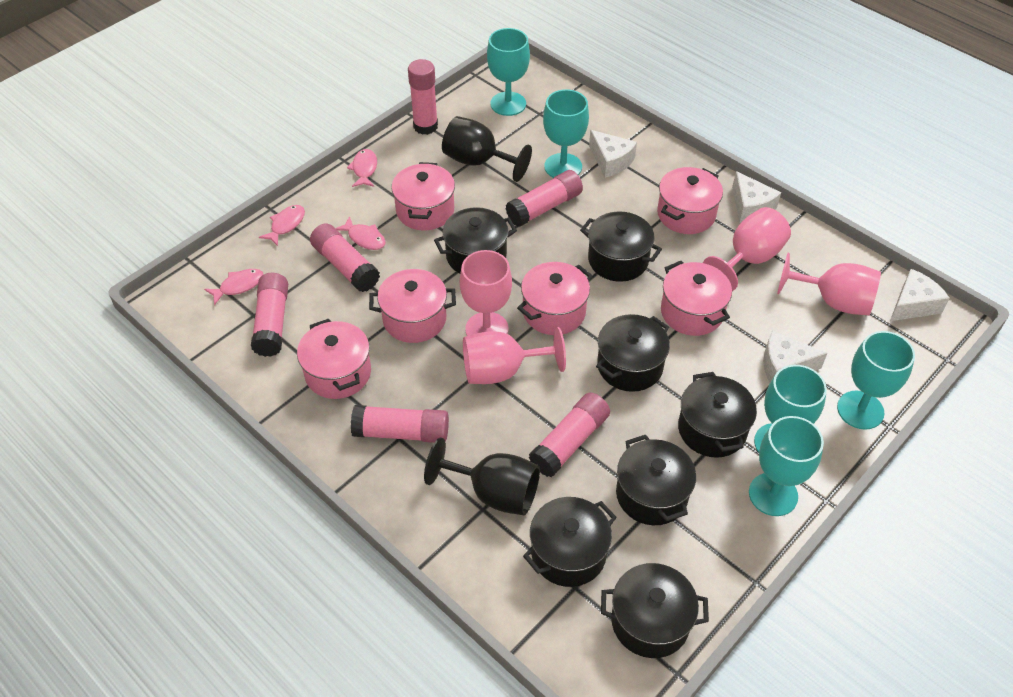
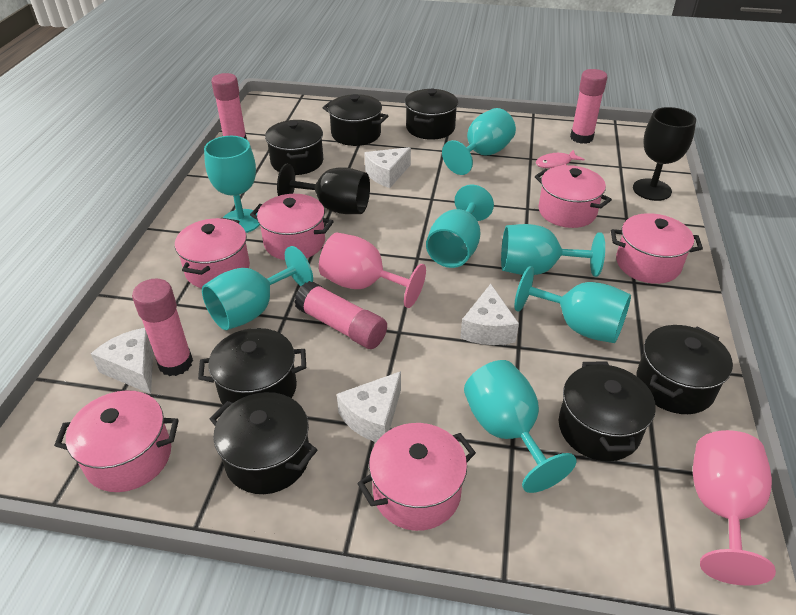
pink fish: 4 -> 1
pink glue stick: 6 -> 4
pink goblet: 4 -> 2
turquoise goblet: 5 -> 7

